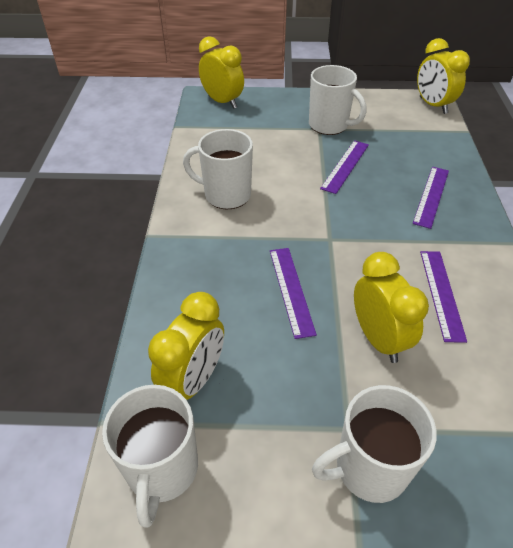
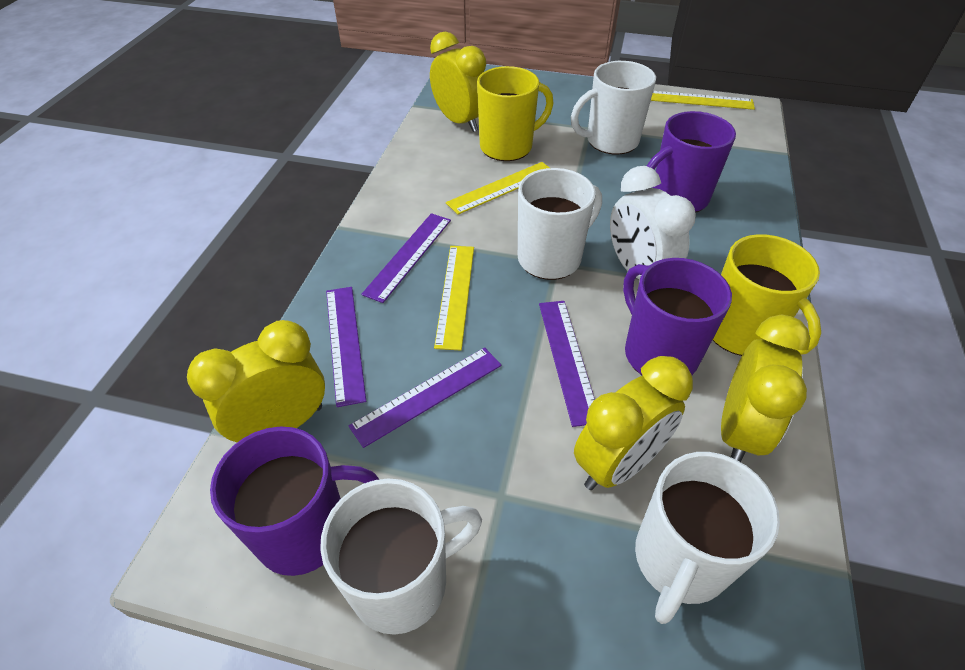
purple mug: 0 -> 3
white clock: 0 -> 1
yellow mug: 0 -> 2
yellow ruler: 0 -> 3

